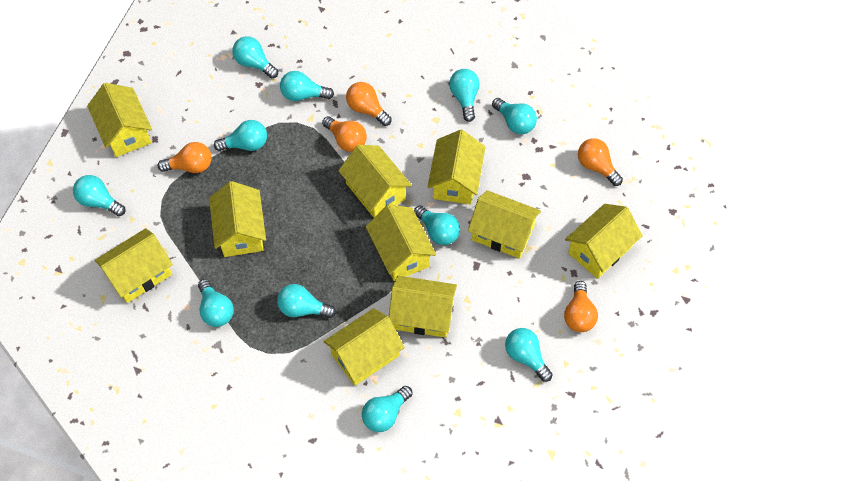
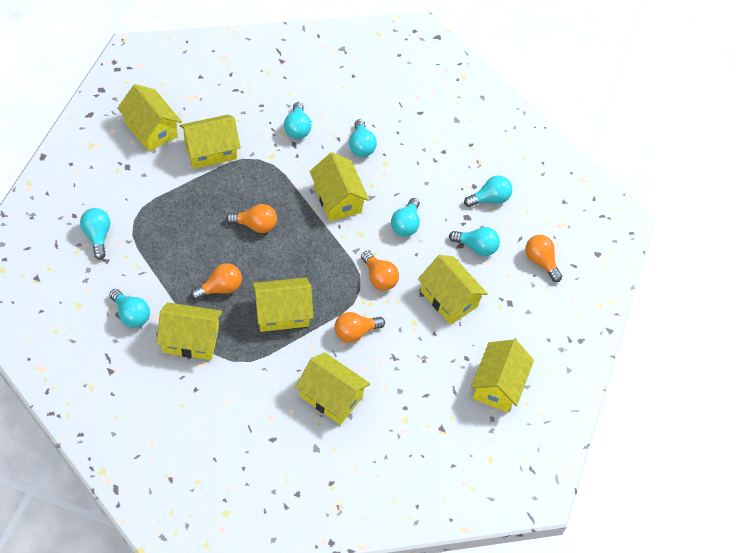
turquoise light bulb: 11 -> 7
yellow house: 10 -> 8

